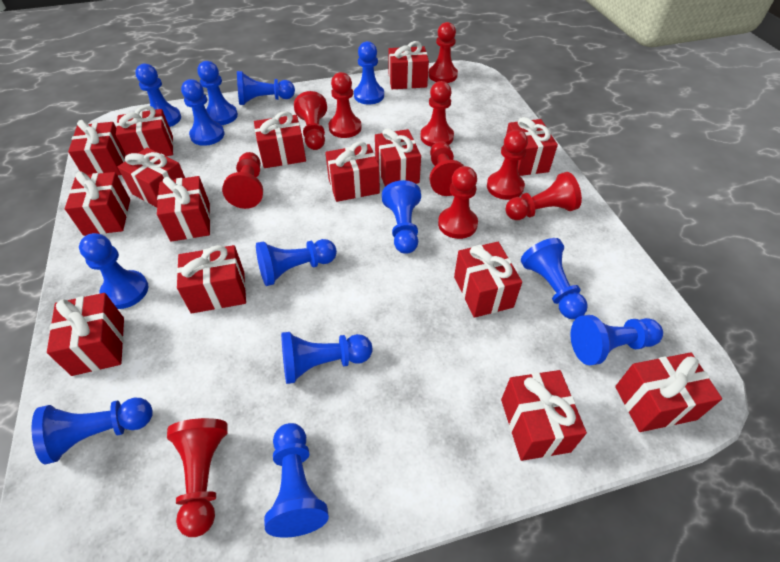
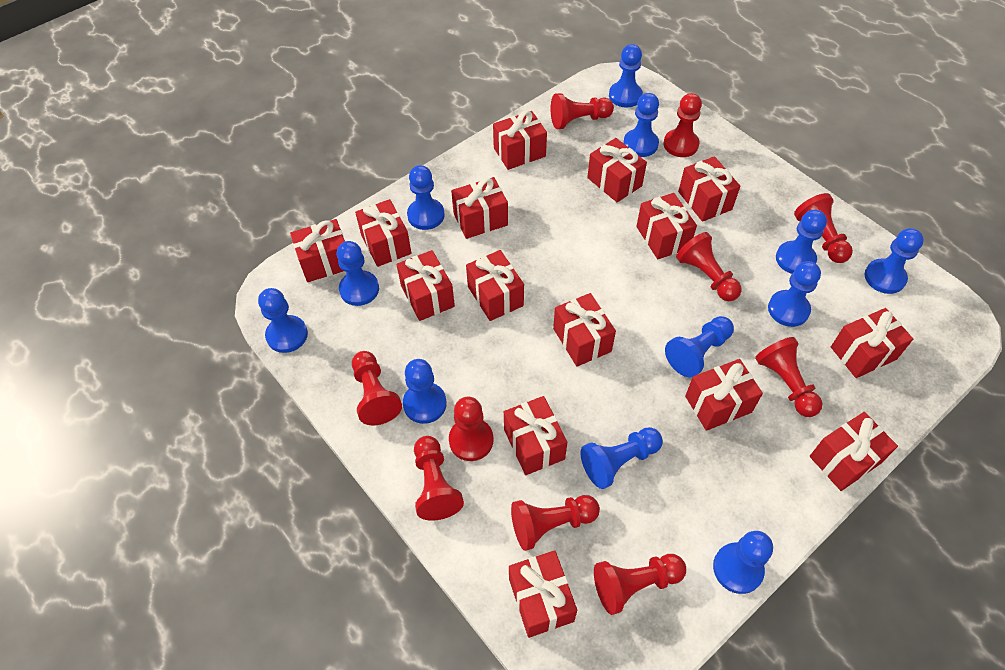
blue pawn: 13 -> 12

